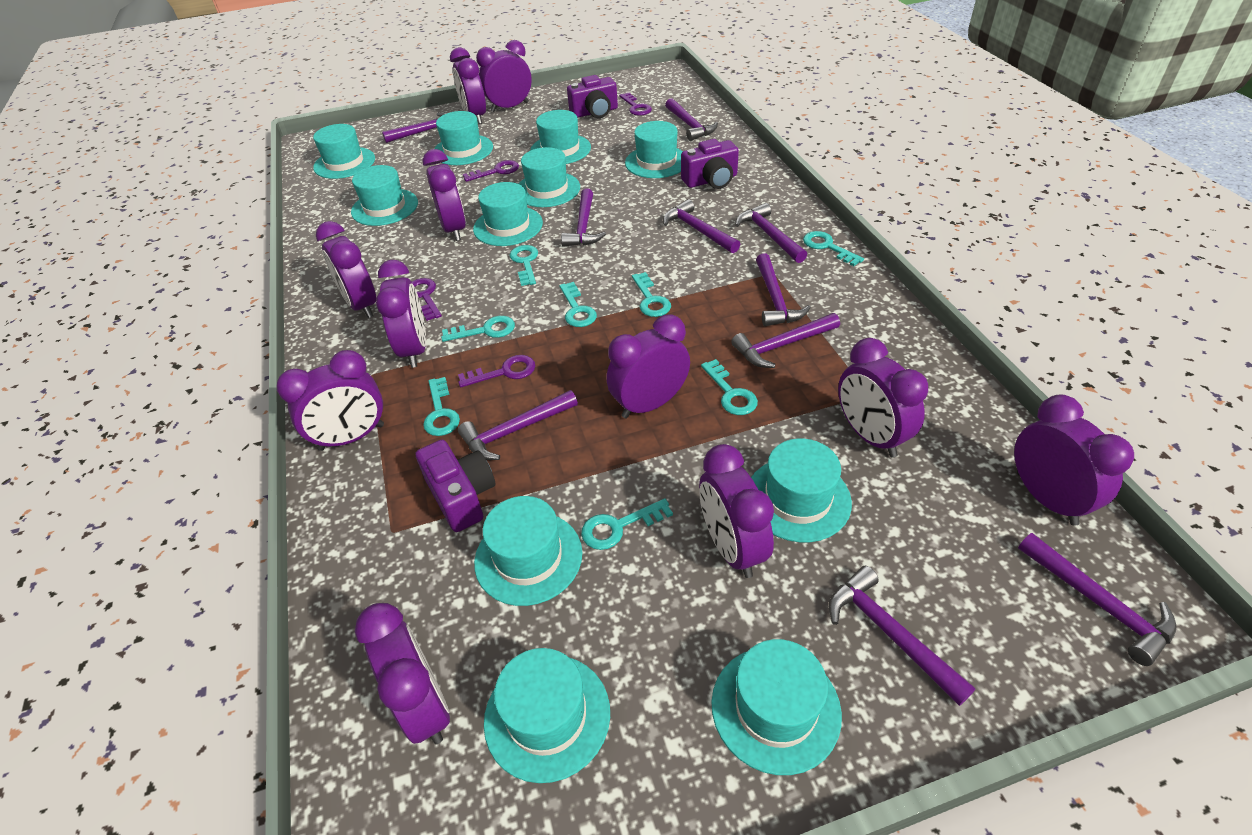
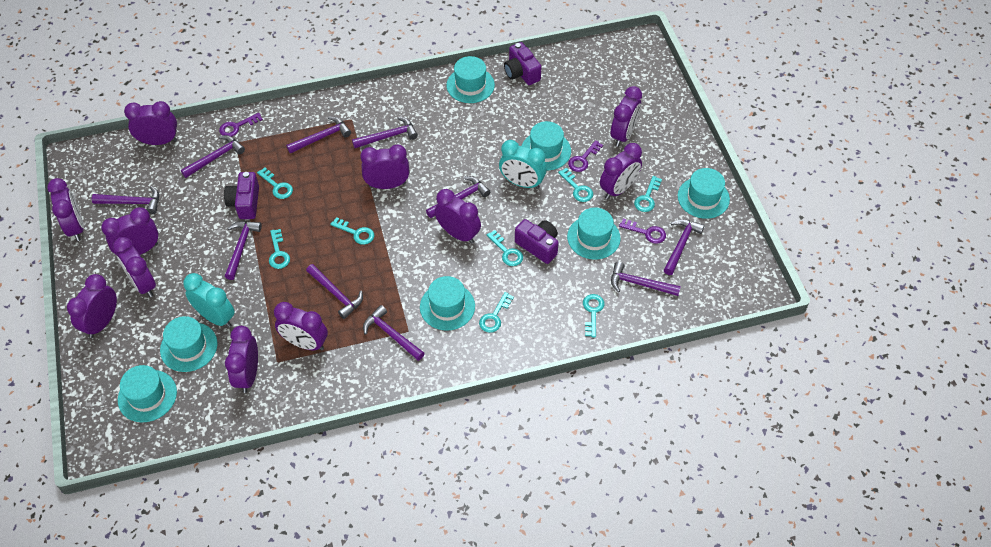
purple key: 4 -> 3
turquoise clock: 0 -> 2
turquoise hat: 11 -> 7

